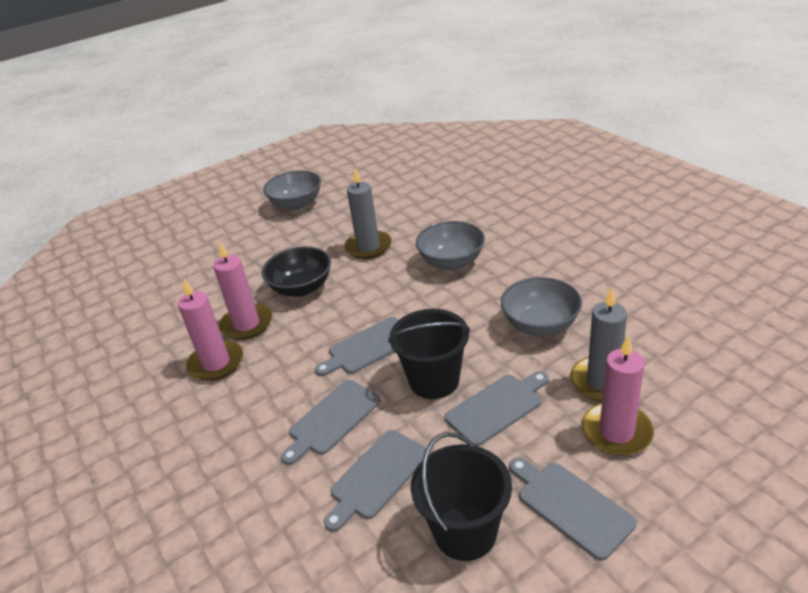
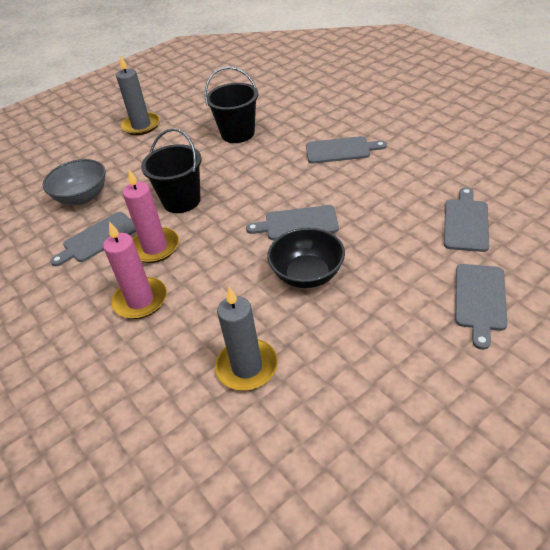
grey bowl: 3 -> 1
pink candle: 3 -> 2

